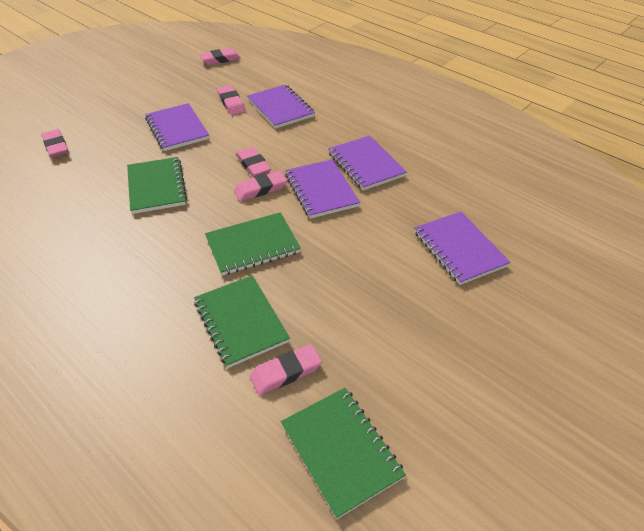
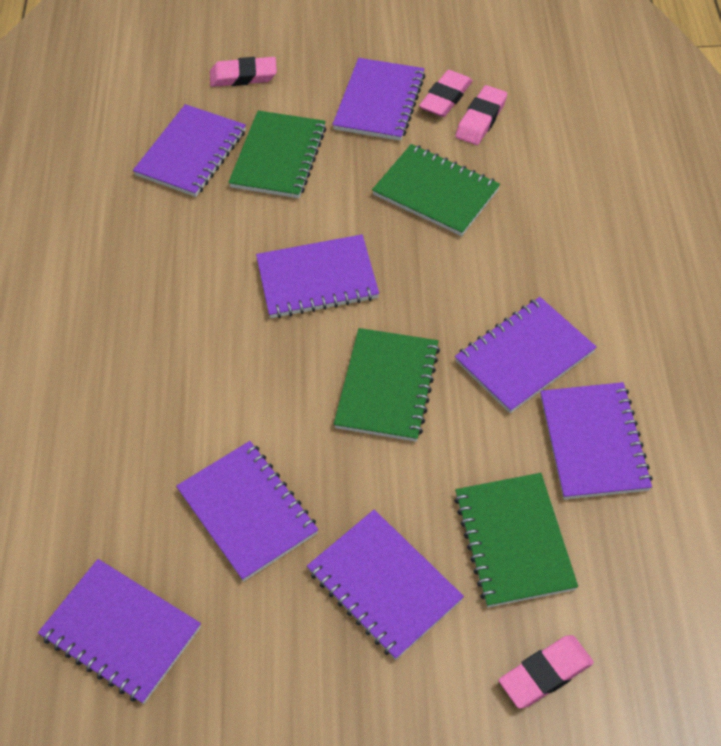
pink eraser: 6 -> 4
purple notebook: 5 -> 8

